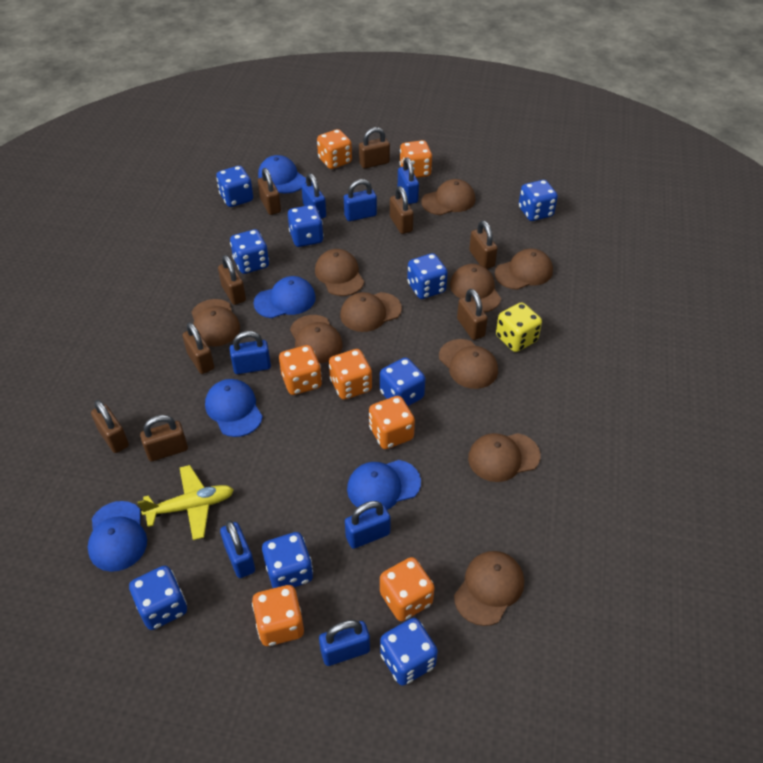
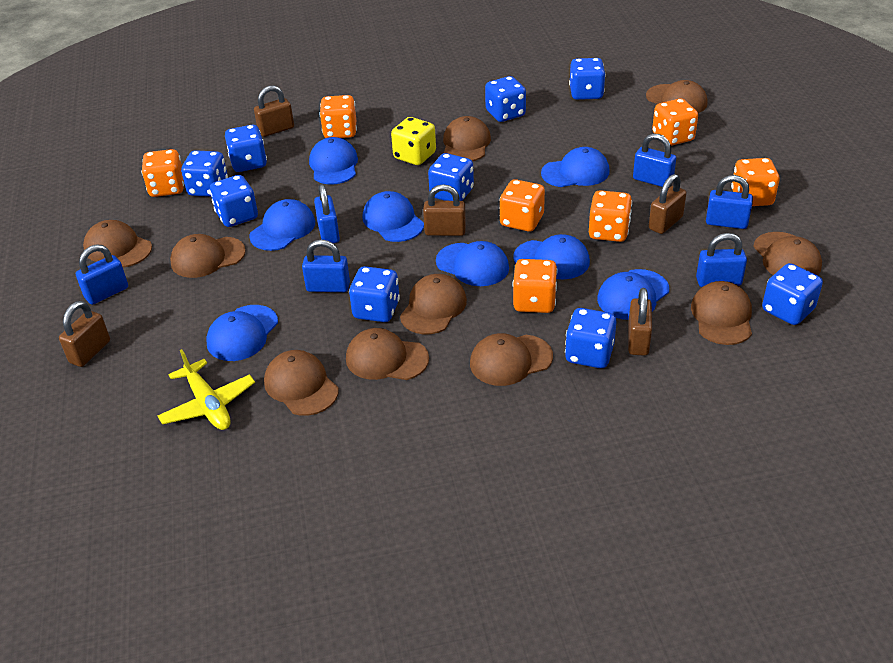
blue cap: 5 -> 8
blue padlock: 7 -> 6
brown padlock: 9 -> 5

